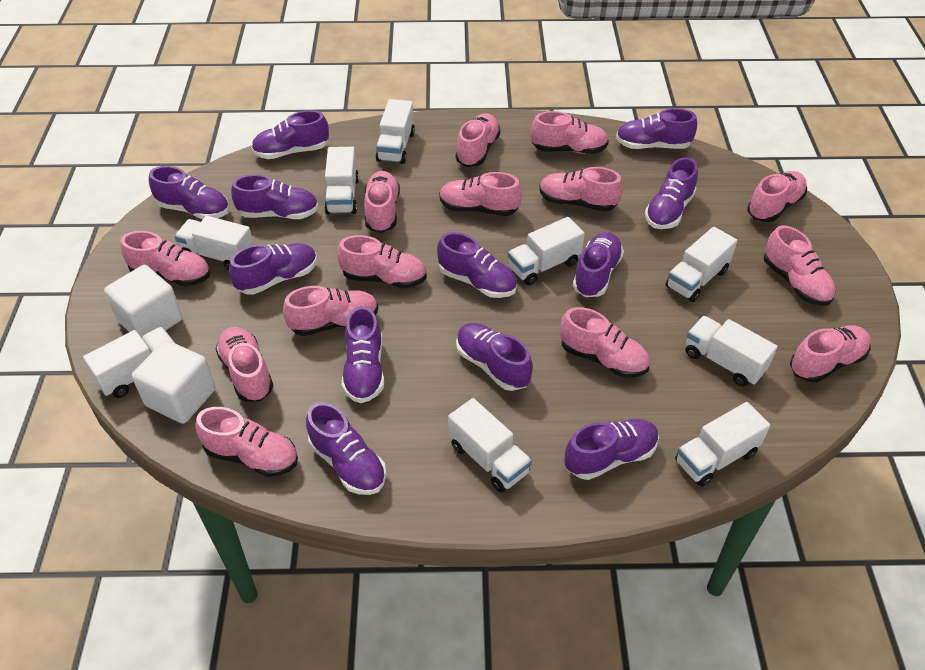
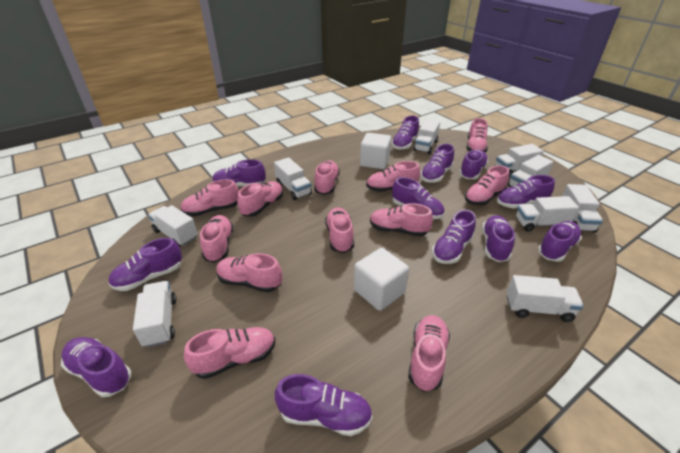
pink shoe: 14 -> 12

